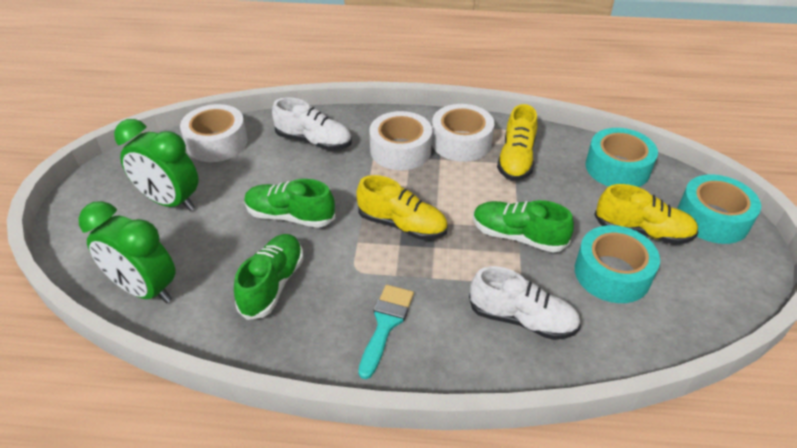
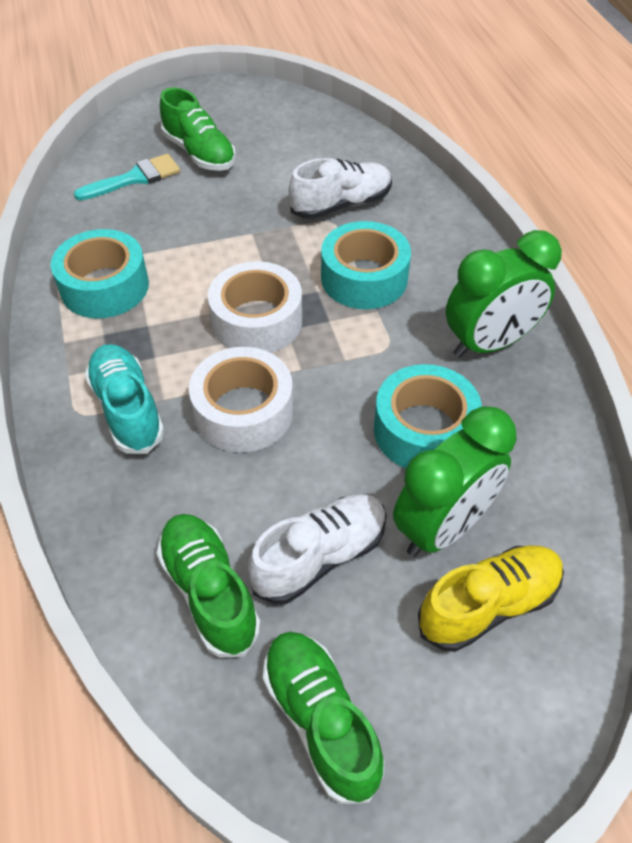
turquoise shoe: 0 -> 1
white tape: 3 -> 2
yellow shoe: 3 -> 1

